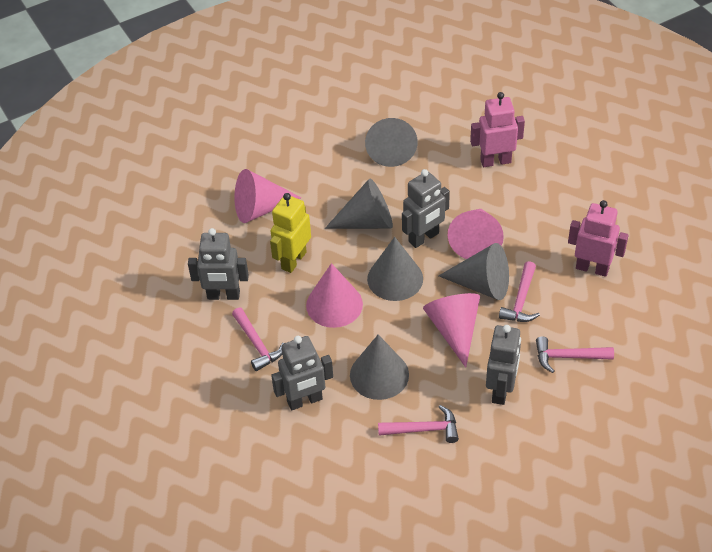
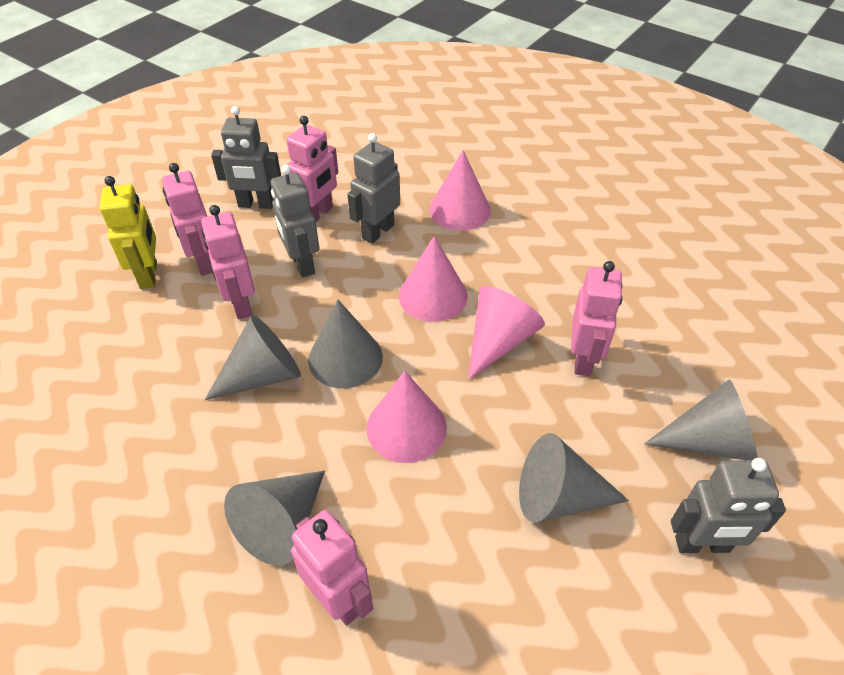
pink hammer: 4 -> 0
pink robot: 2 -> 5

